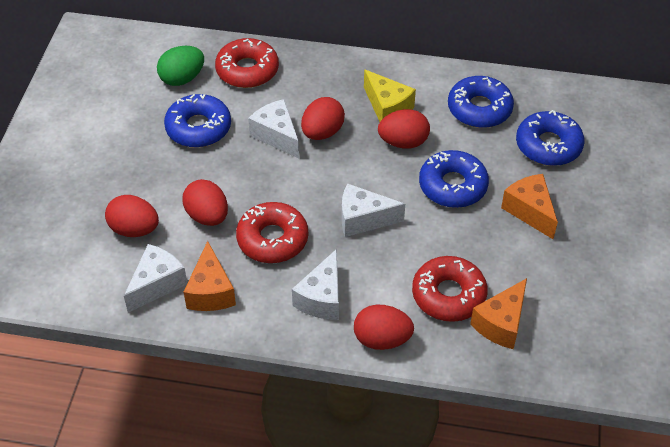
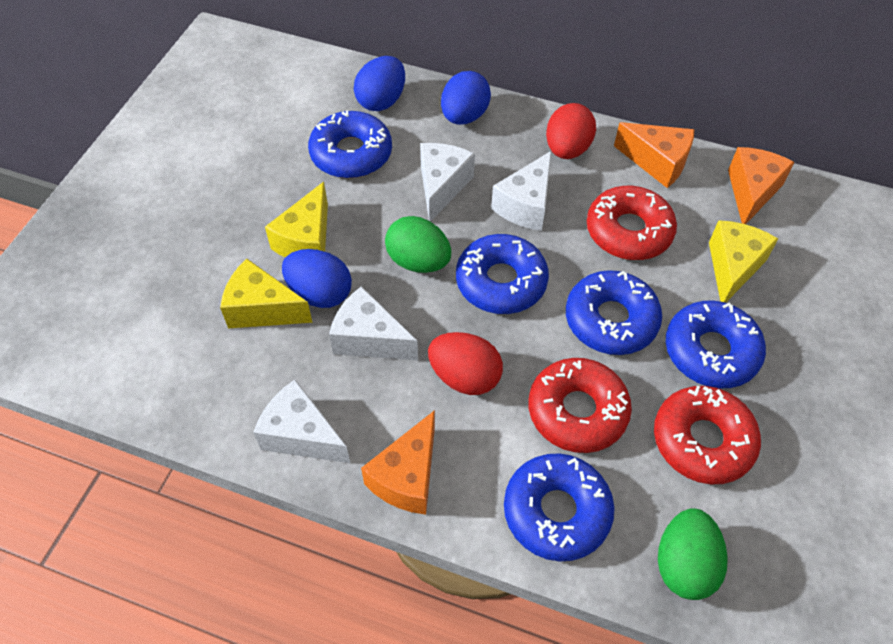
blue donut: 4 -> 5
blue egg: 0 -> 3
green egg: 1 -> 2
red egg: 5 -> 2
yellow cheese: 1 -> 3

